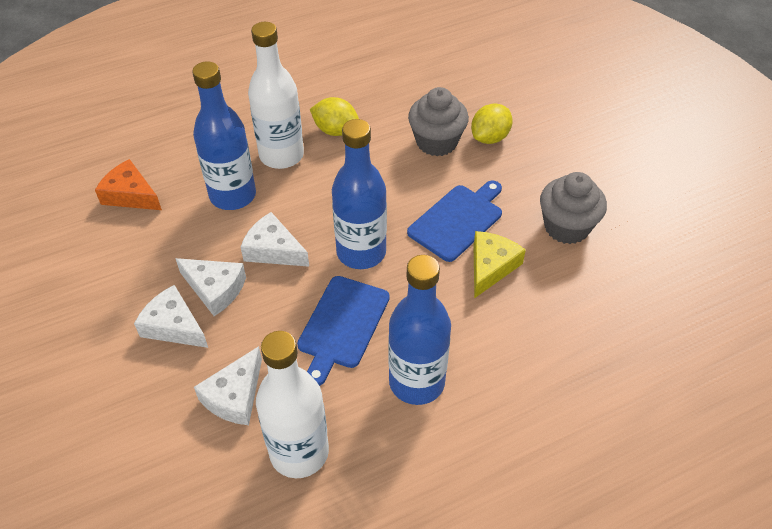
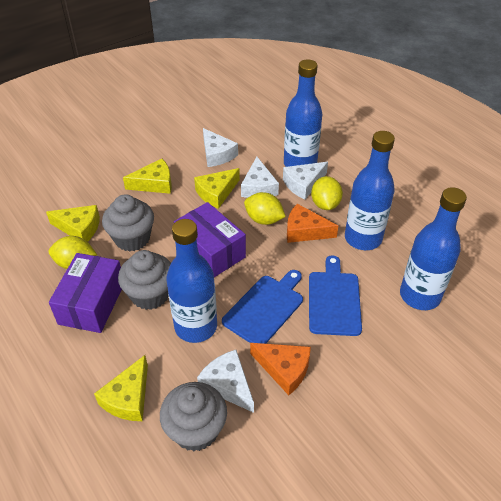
blue bottle: 3 -> 4
grey cupcake: 2 -> 3
orange cheese: 1 -> 2
purple box: 0 -> 2
white bottle: 2 -> 0
yellow cheese: 1 -> 4
yellow lemon: 2 -> 3

